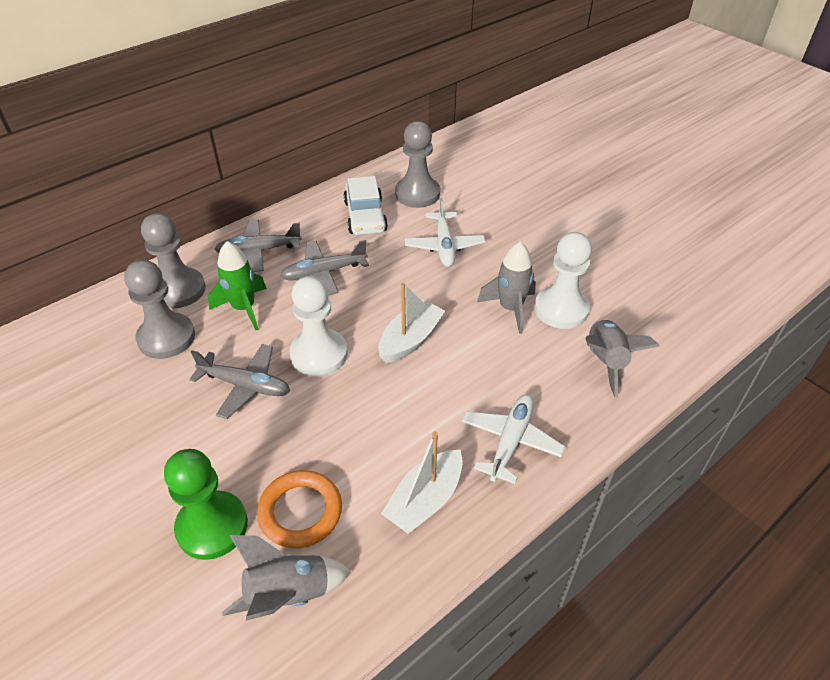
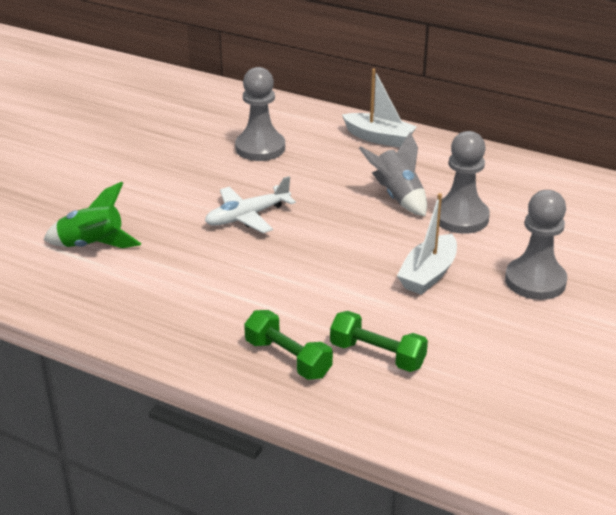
green dumbbell: 0 -> 2
green pawn: 1 -> 0
grey plane: 3 -> 0
grey rocket: 3 -> 1
orange ring: 1 -> 0
white car: 1 -> 0
white pawn: 2 -> 0
white plane: 2 -> 1

